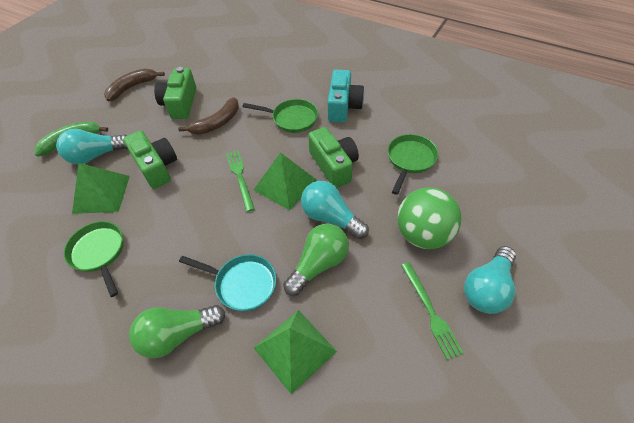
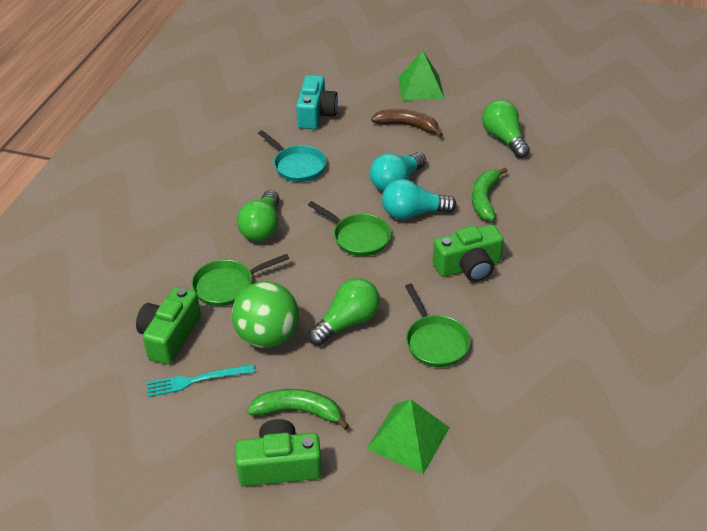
brown banana: 2 -> 1
green banana: 1 -> 2
green fork: 2 -> 0
green light bulb: 2 -> 3
green pyramid: 3 -> 2
turquoise fork: 0 -> 1
turquoise light bulb: 3 -> 2

